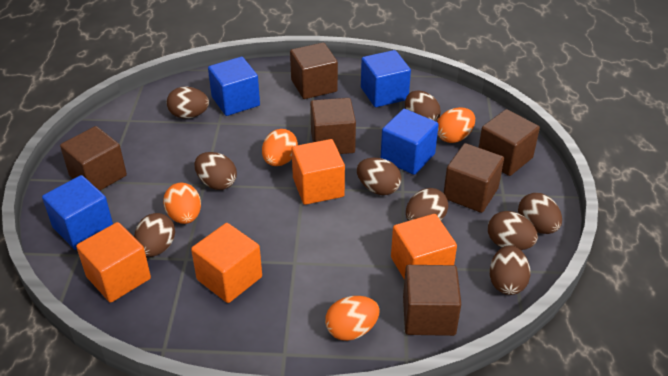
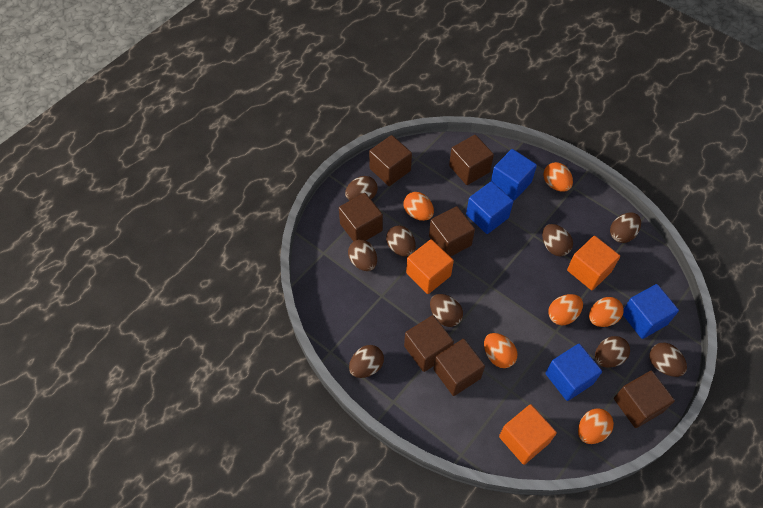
brown cube: 6 -> 7
orange cube: 4 -> 3
orange egg: 4 -> 6

